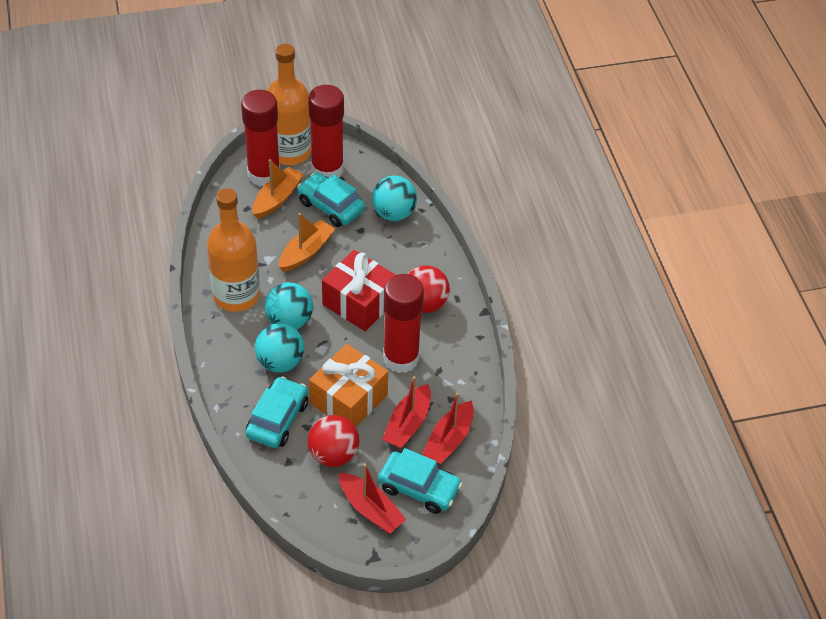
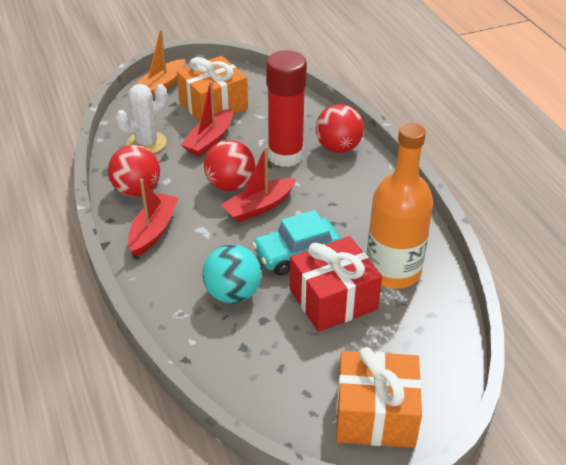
orange boat: 2 -> 1
orange bottle: 2 -> 1
orange gift: 1 -> 2
red ball: 2 -> 3
red glue stick: 3 -> 1
turquoise ball: 3 -> 1
turquoise car: 3 -> 1
white cactus: 0 -> 1

